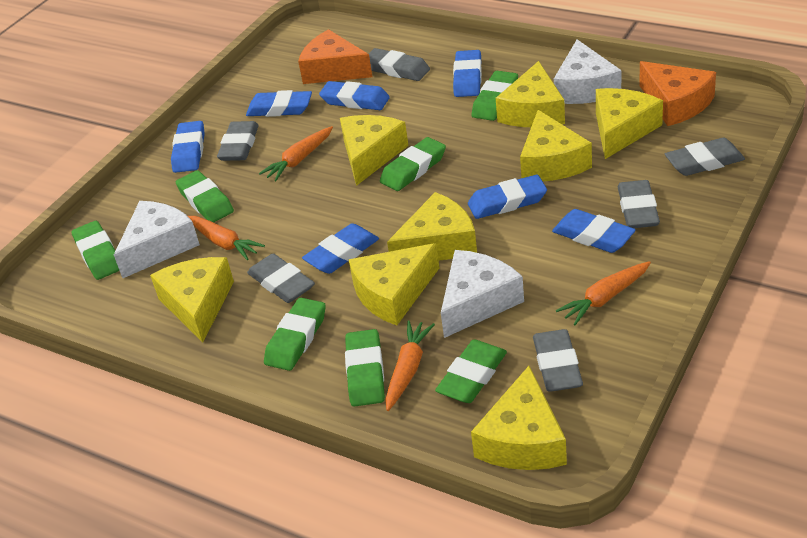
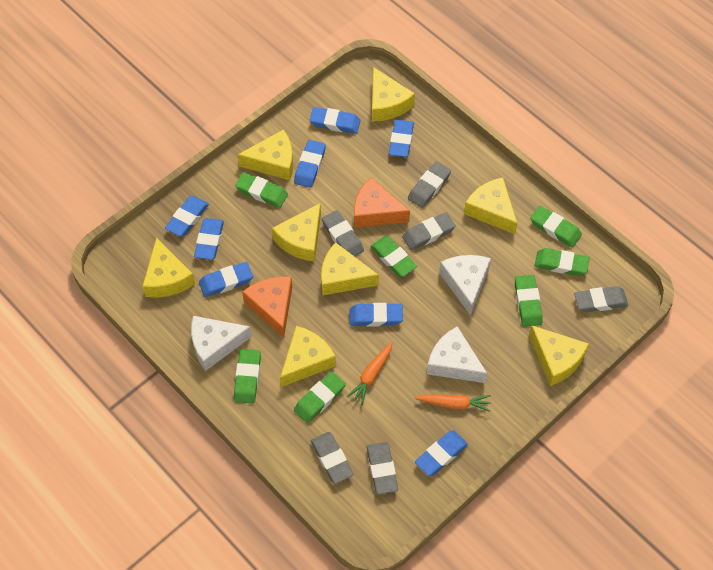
blue eraser: 7 -> 8
orange carrot: 4 -> 2

